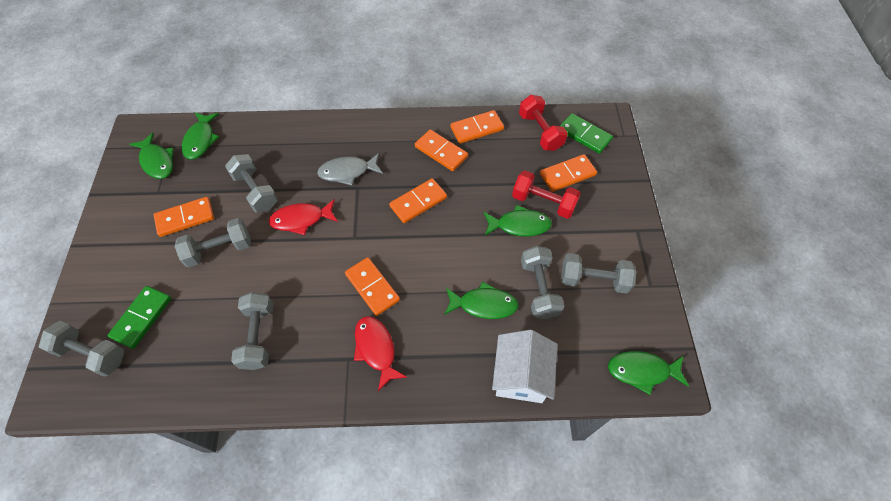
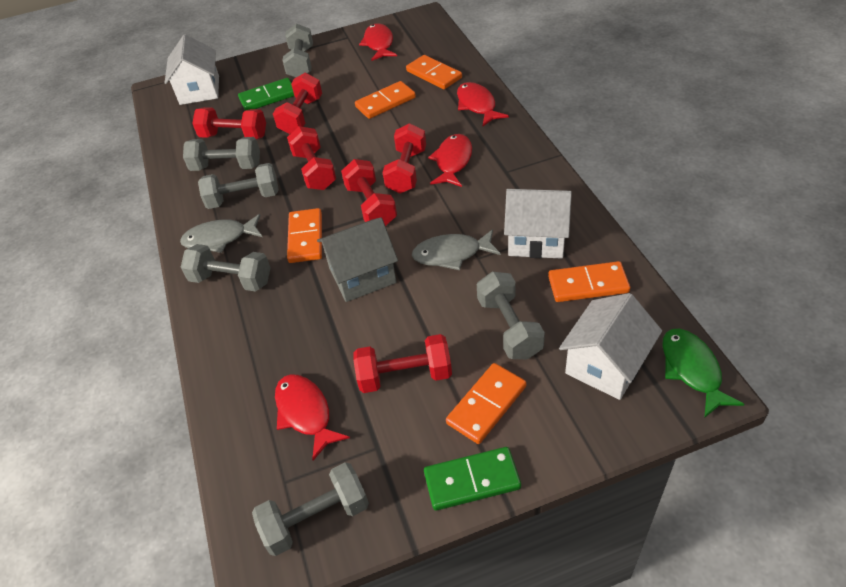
green fish: 5 -> 1
grey fish: 1 -> 2
grey house: 0 -> 1
orange domino: 6 -> 5
red dumbbell: 2 -> 6
red fish: 2 -> 4
white house: 1 -> 3

